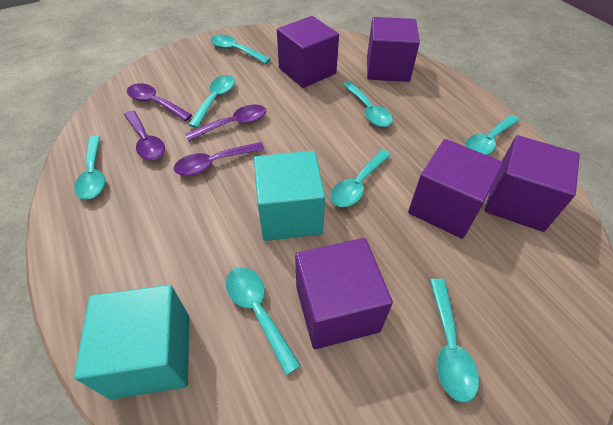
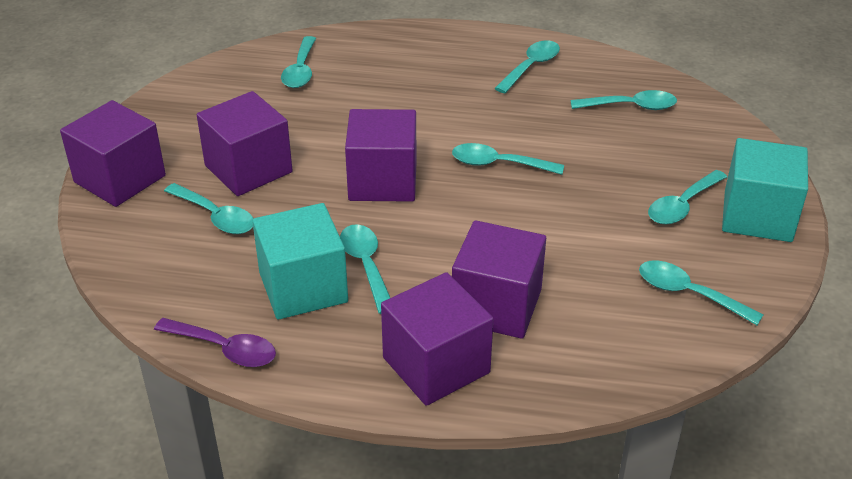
purple spoon: 4 -> 1

